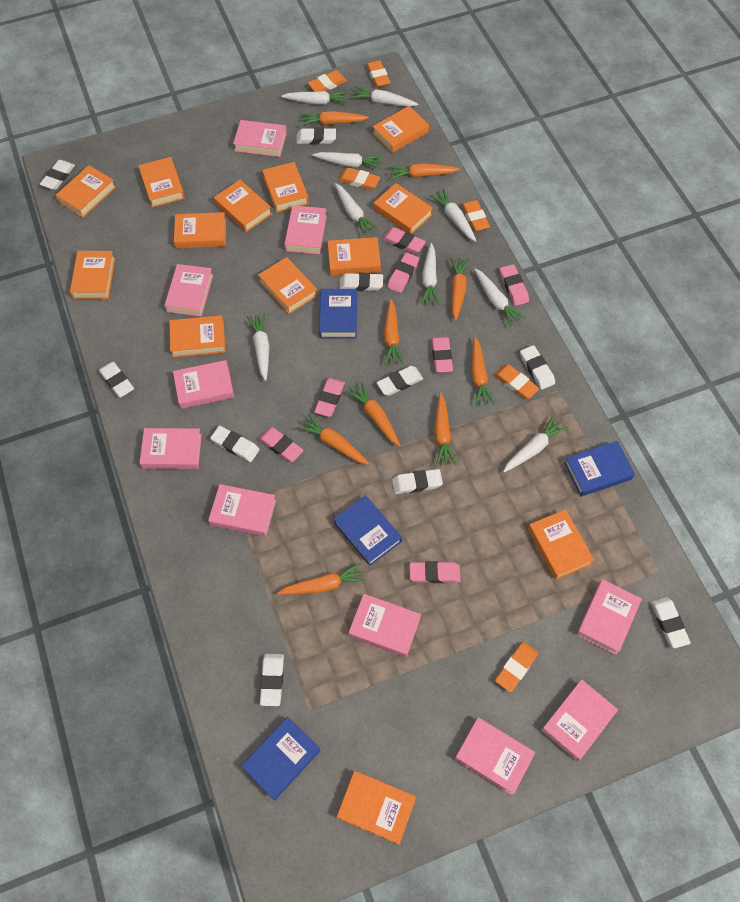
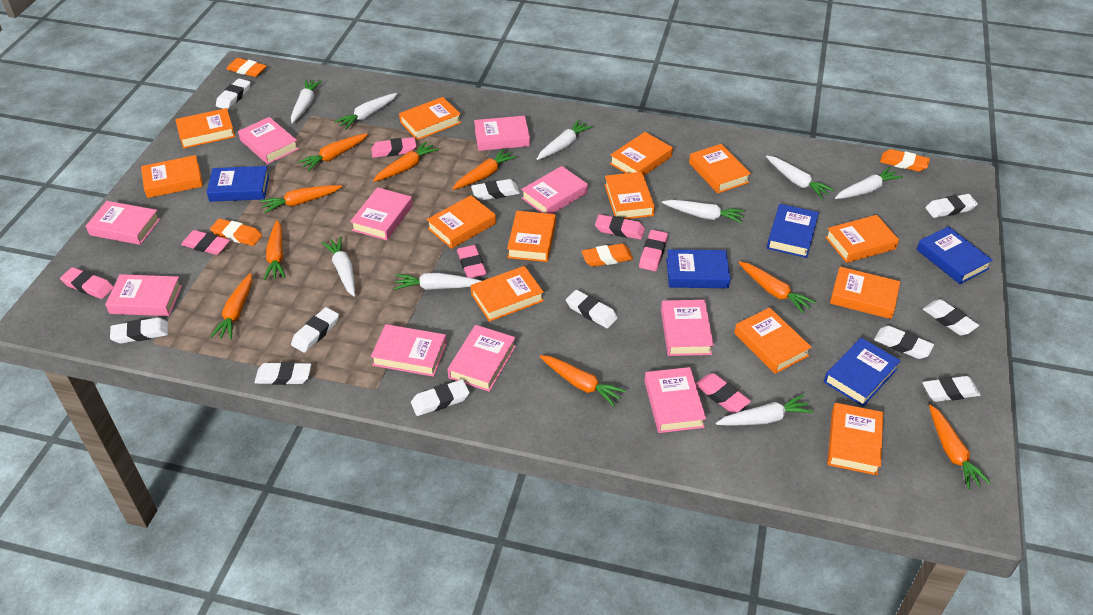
blue book: 4 -> 5
orange eraser: 6 -> 4
white eraser: 10 -> 11

